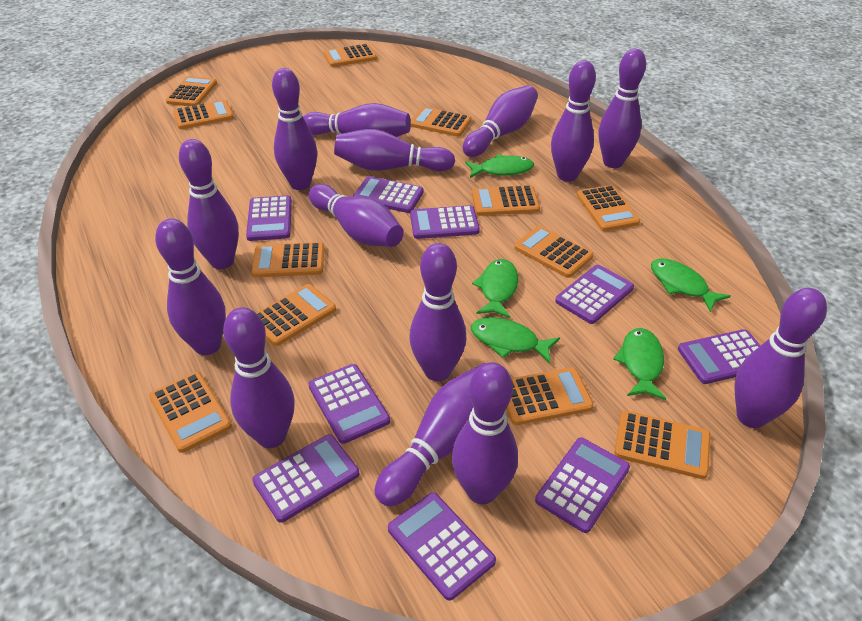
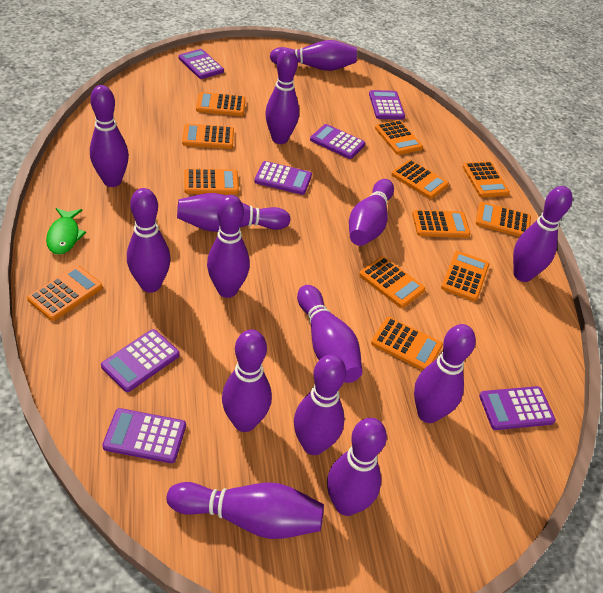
green fish: 5 -> 1
purple calculator: 9 -> 7

